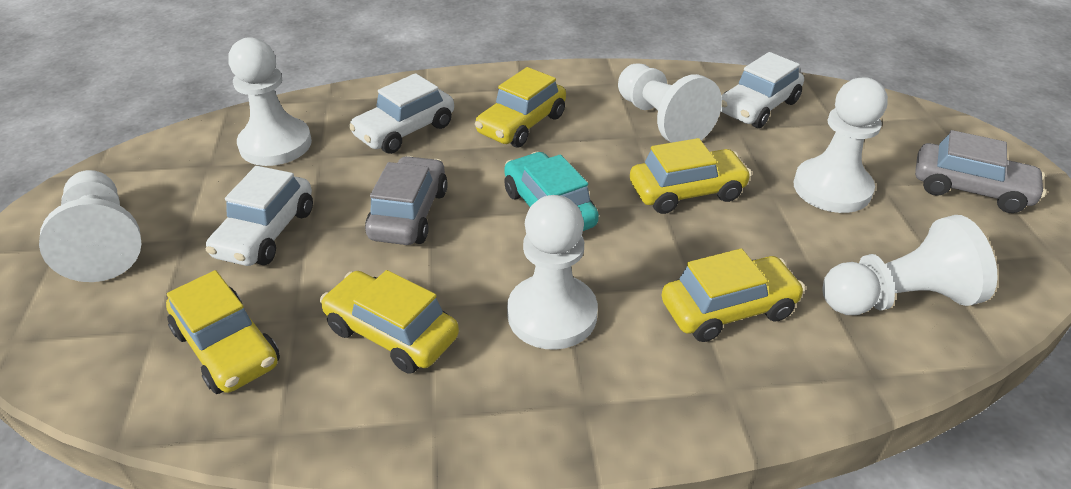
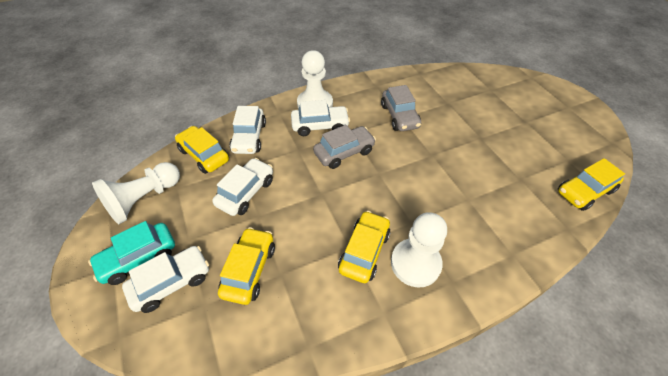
white car: 3 -> 4
white pawn: 6 -> 3
yellow car: 5 -> 4

